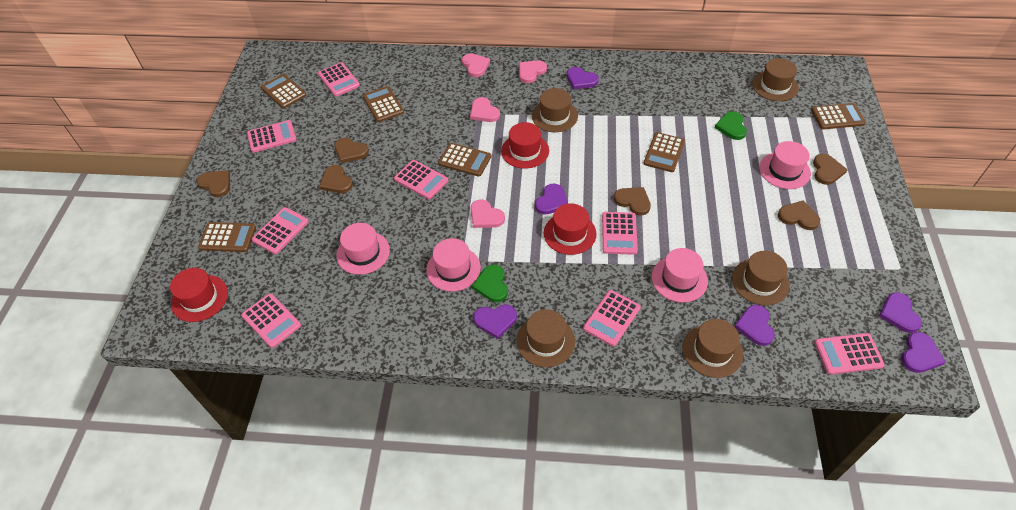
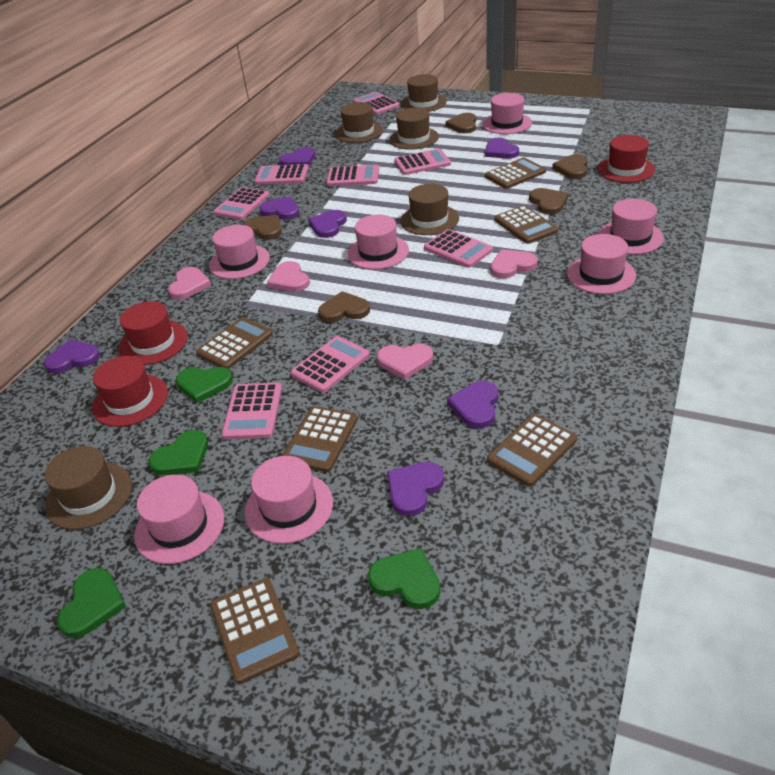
brown heart: 6 -> 5
green heart: 2 -> 4
pink hat: 4 -> 7
purple heart: 6 -> 7

